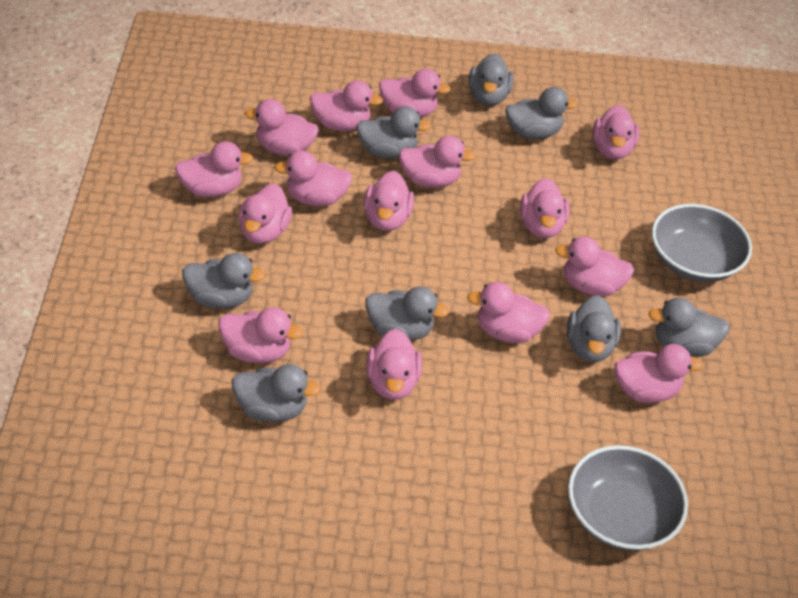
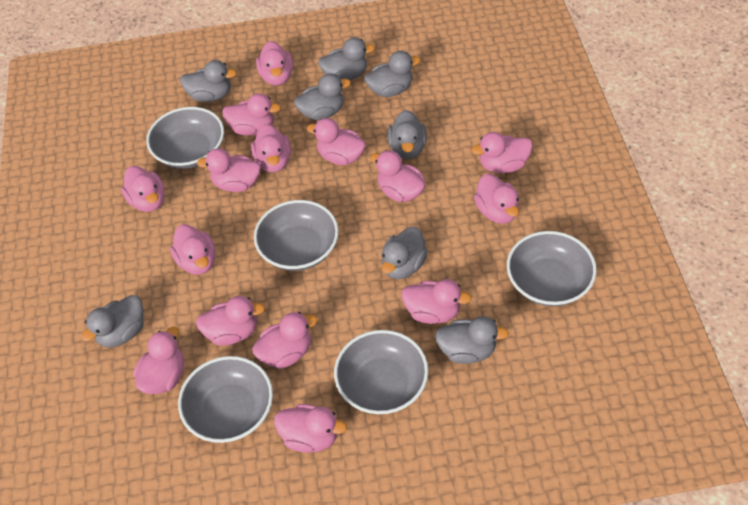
grey bowl: 2 -> 5

